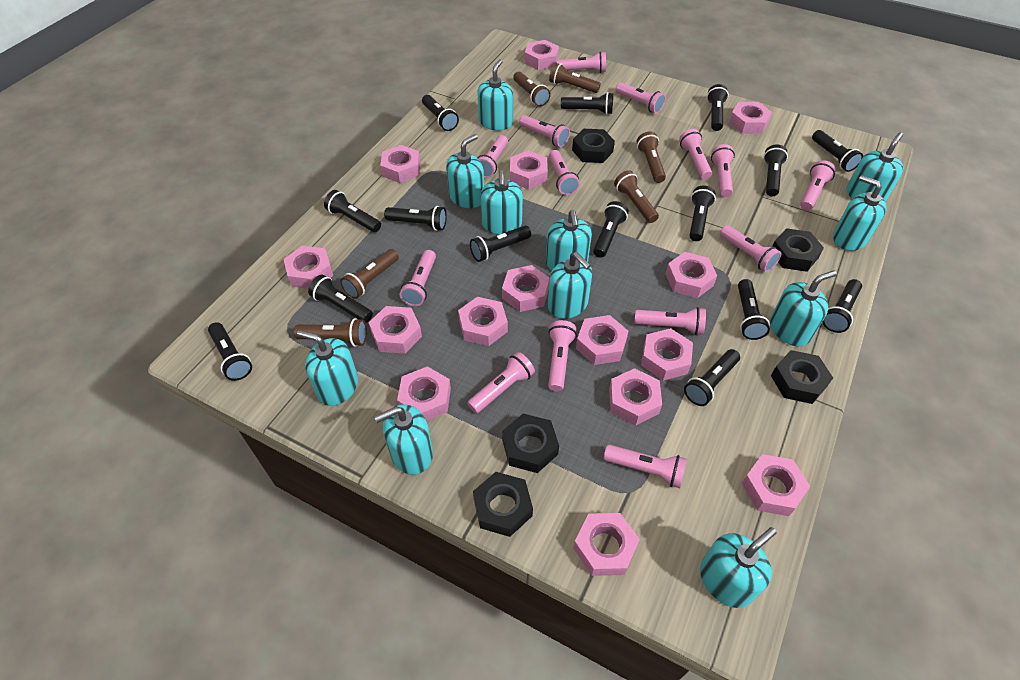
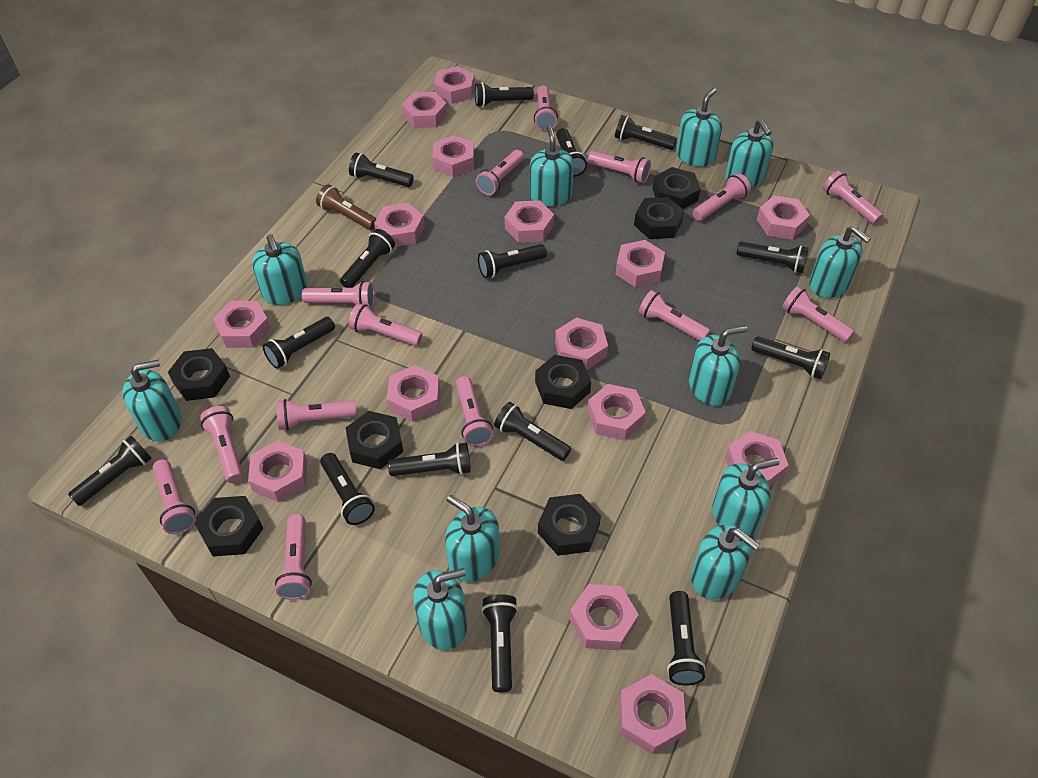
black nut: 5 -> 7
brown flashlight: 6 -> 1

